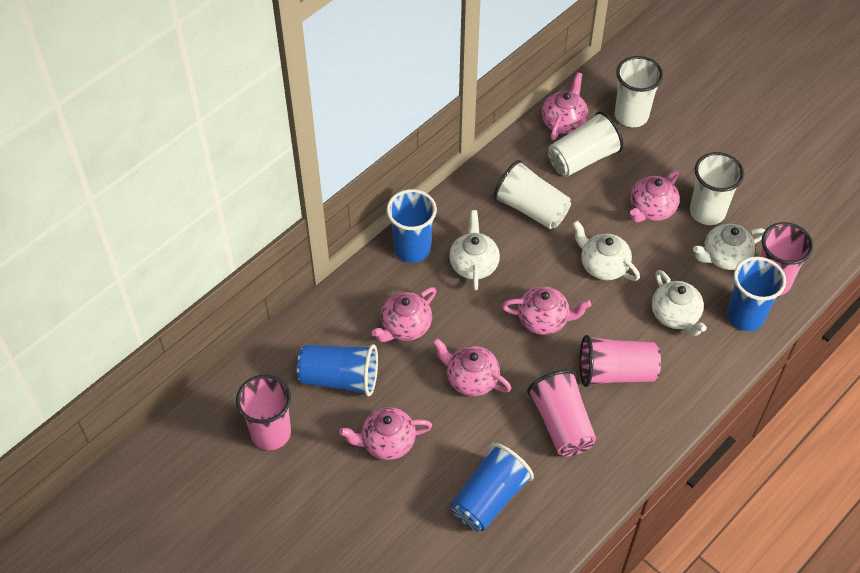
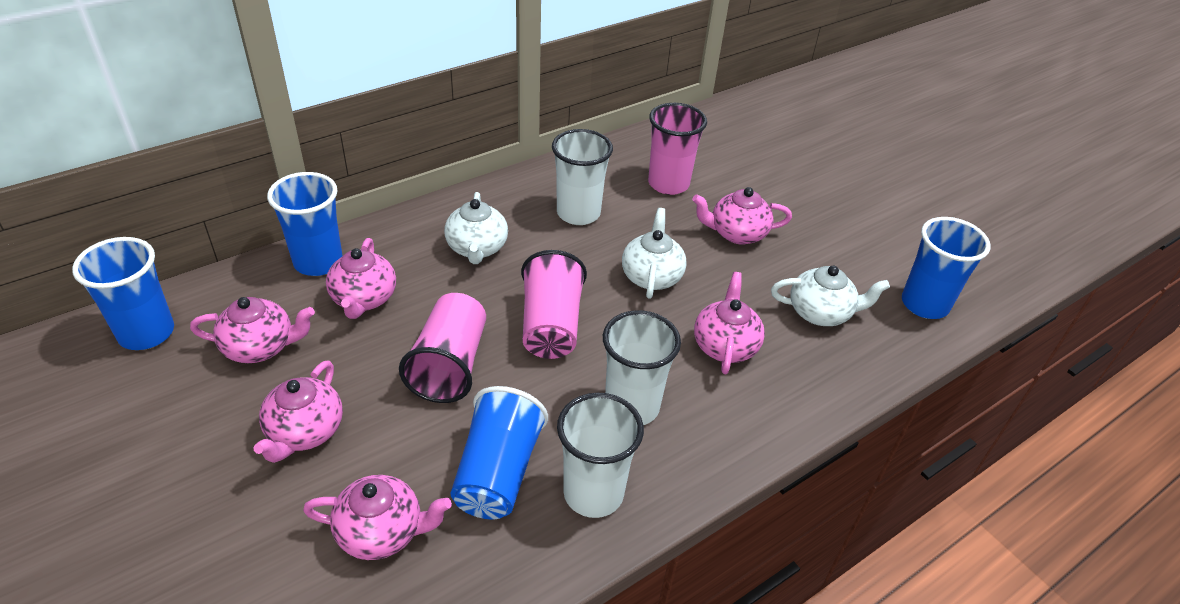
pink cup: 4 -> 3
white cup: 4 -> 3
white teapot: 4 -> 3

